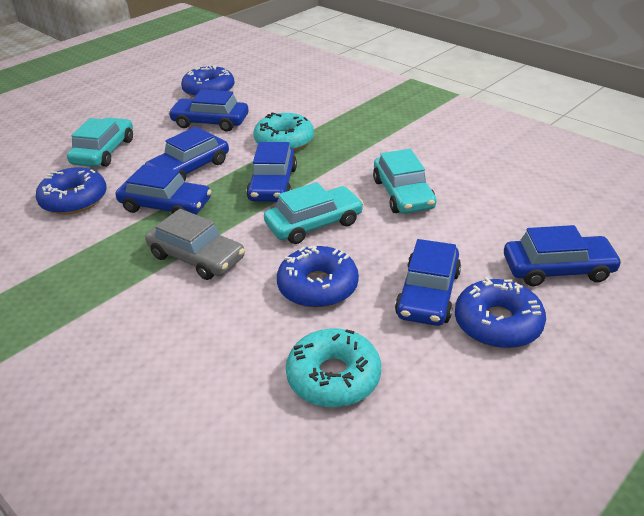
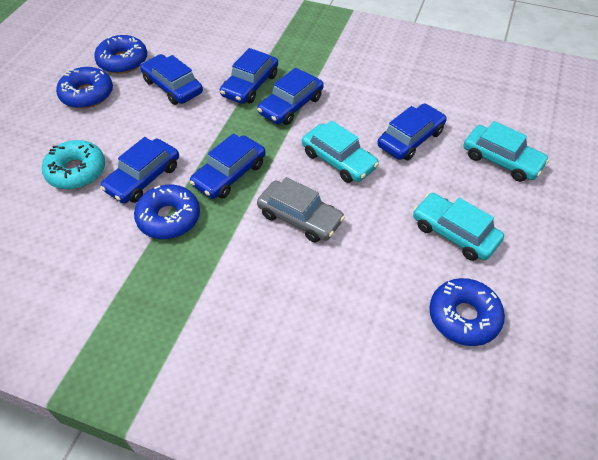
turquoise donut: 2 -> 1

